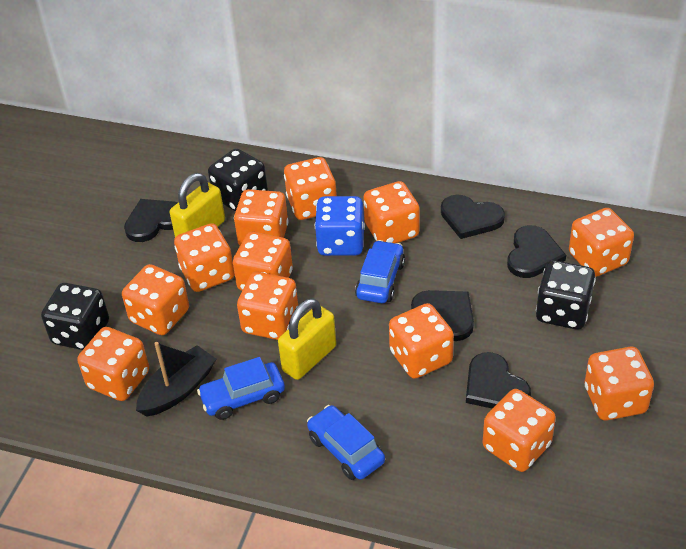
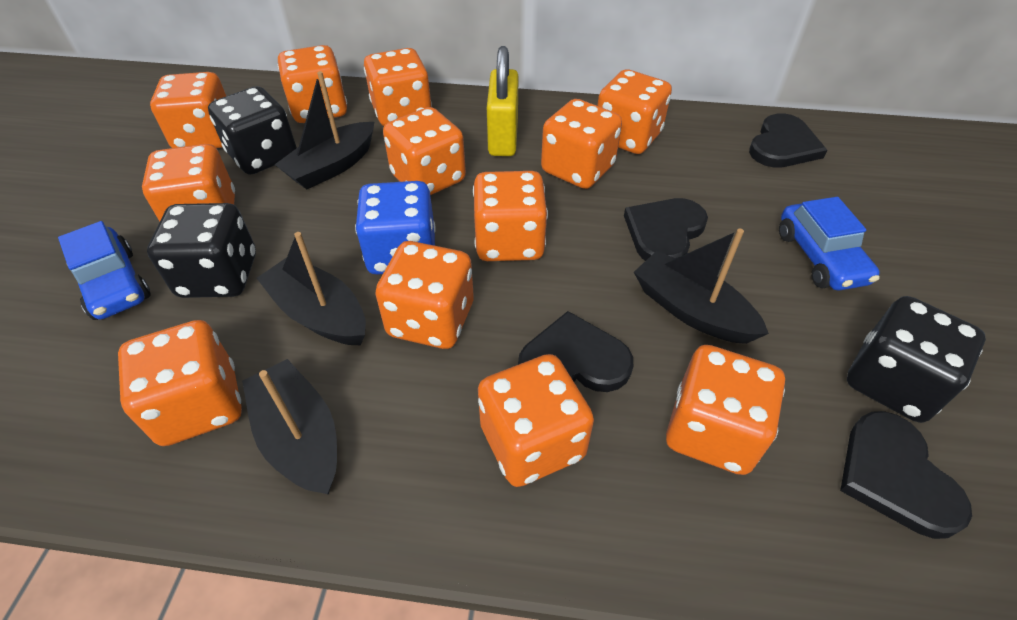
black boat: 1 -> 4
black heart: 5 -> 4
blue car: 3 -> 2
yellow padlock: 2 -> 1

